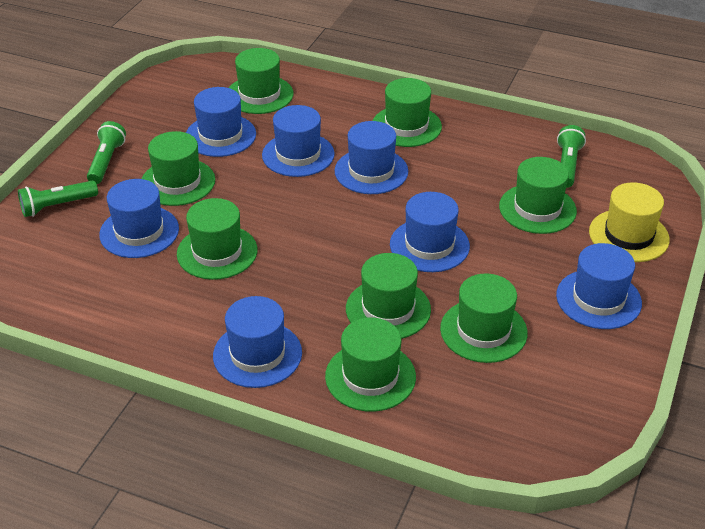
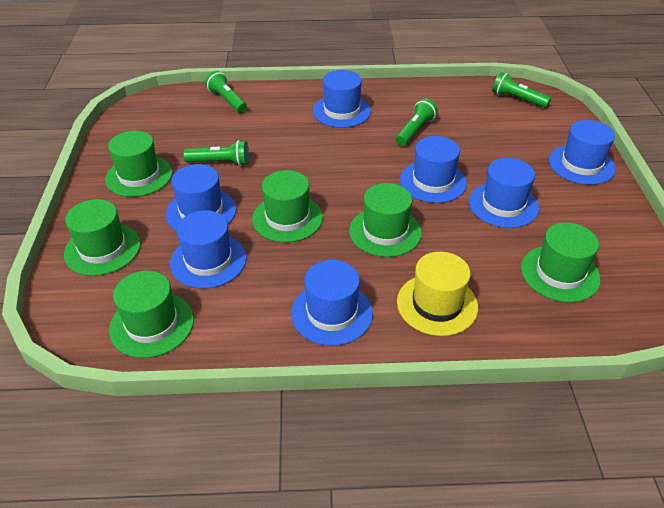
green flashlight: 3 -> 4
green hat: 8 -> 6

